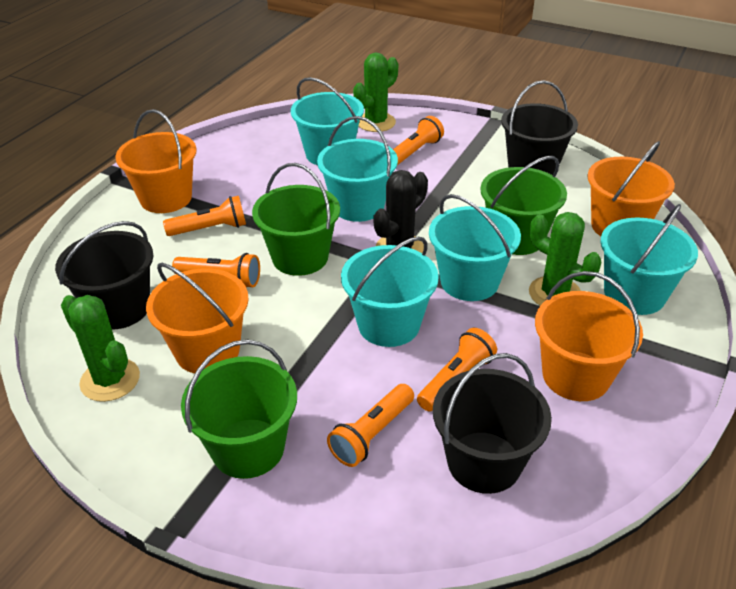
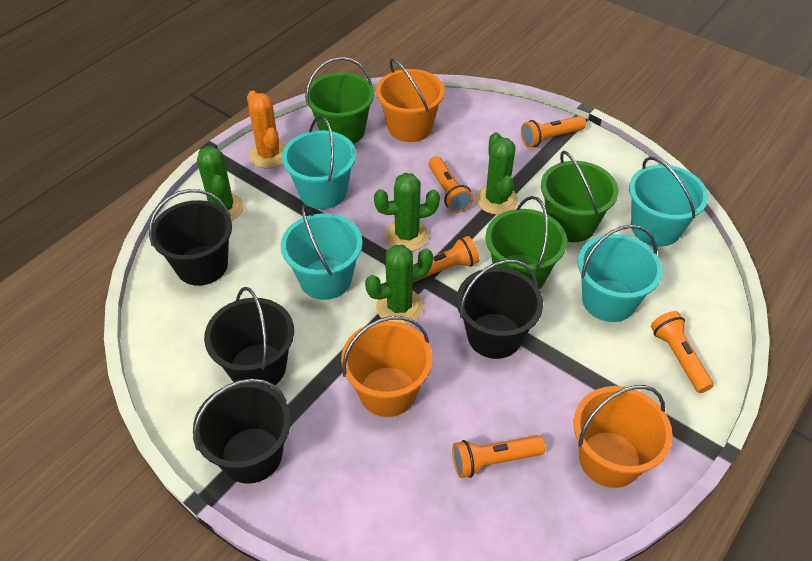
black bucket: 3 -> 4
black cactus: 1 -> 0
green cactus: 3 -> 4
orange bucket: 4 -> 3
orange cactus: 0 -> 1
turquoise bucket: 5 -> 4

